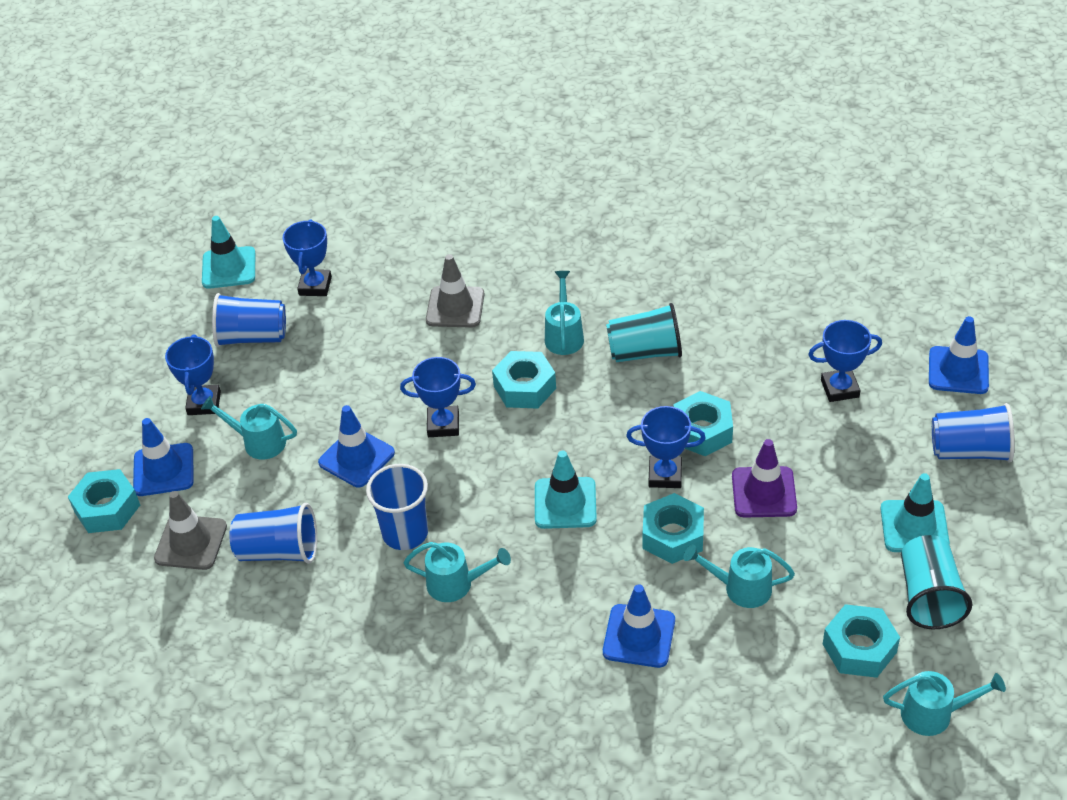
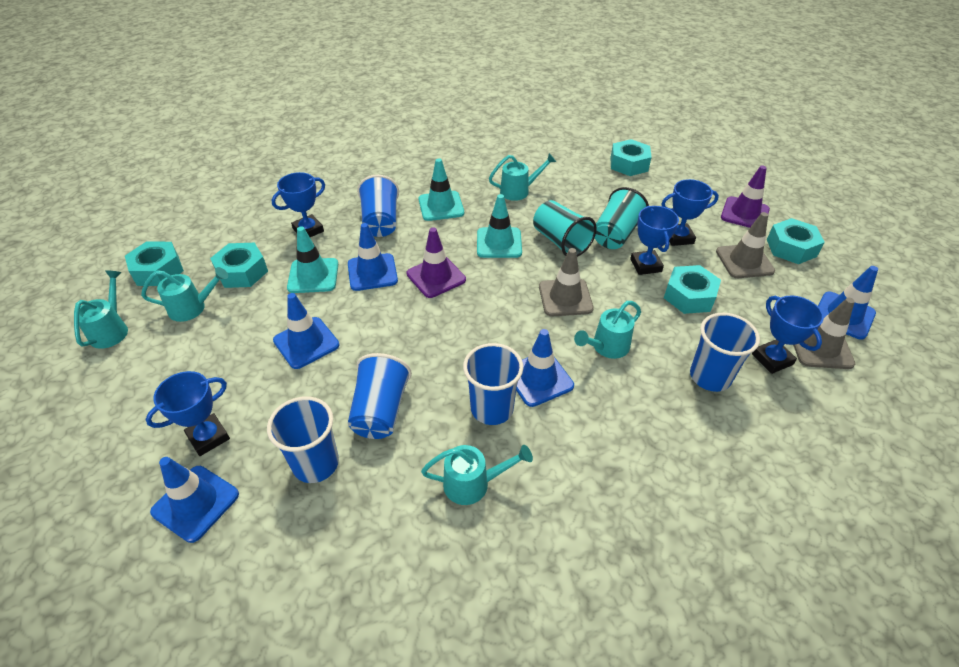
blue cup: 4 -> 5
blue traffic cone: 4 -> 5
grey traffic cone: 2 -> 3
purple traffic cone: 1 -> 2

